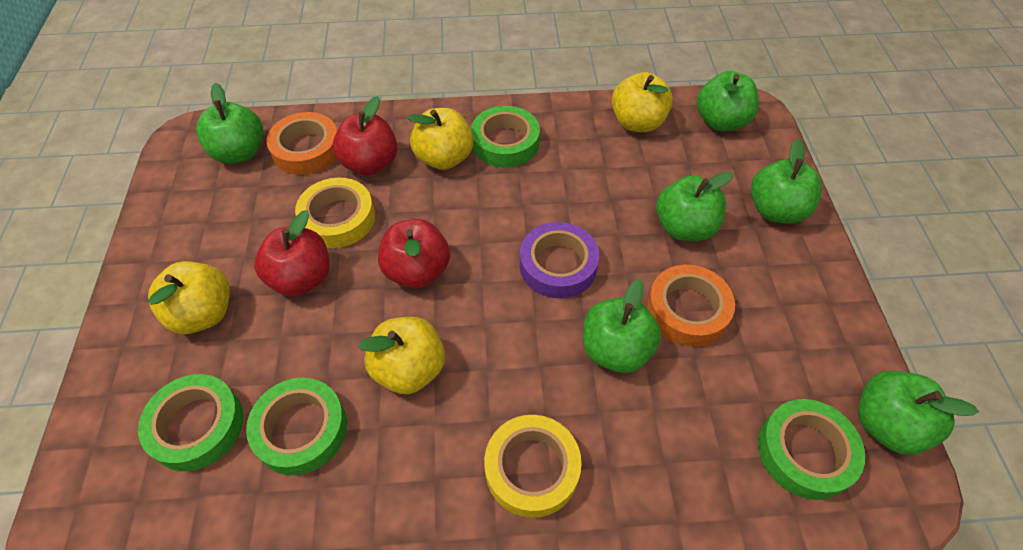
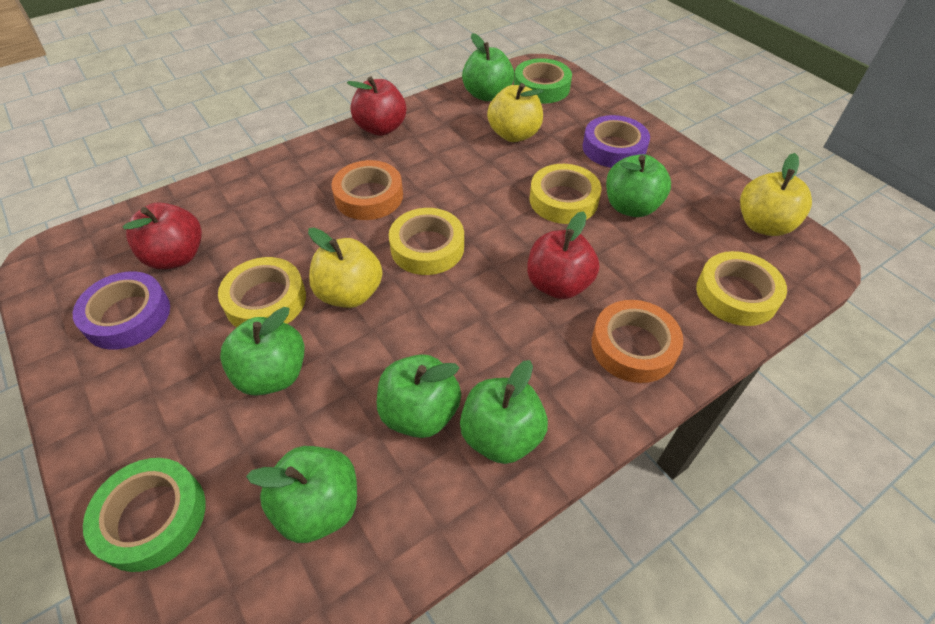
green tape: 4 -> 2
purple tape: 1 -> 2
yellow apple: 4 -> 3
yellow tape: 2 -> 4

